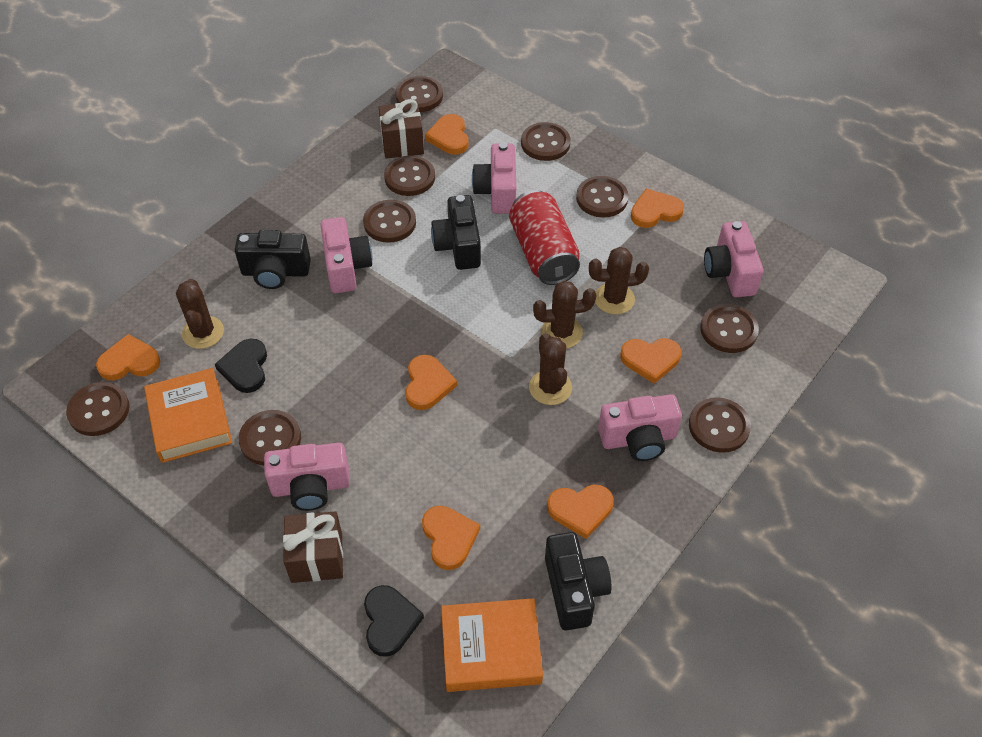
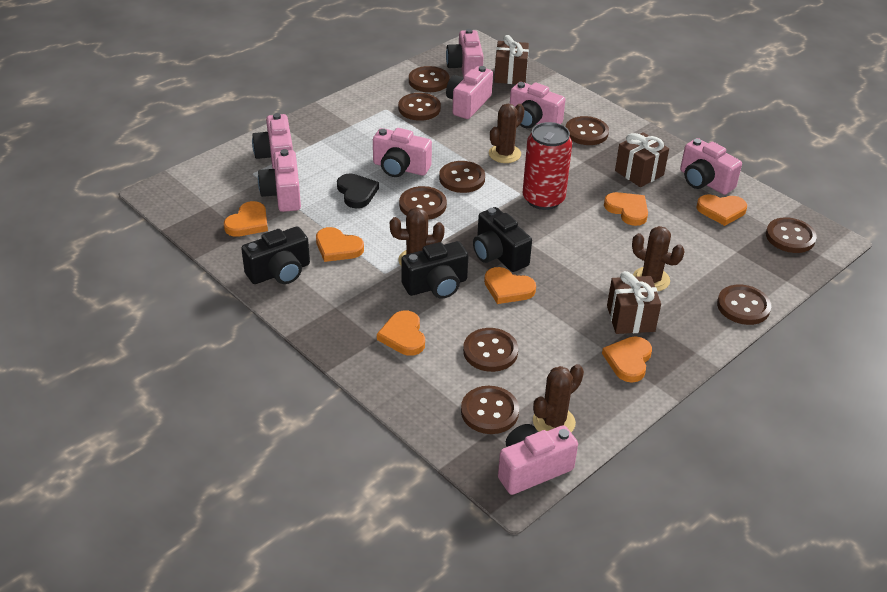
black heart: 2 -> 1
brown gift: 2 -> 3
orange book: 2 -> 0
pink camera: 5 -> 8

